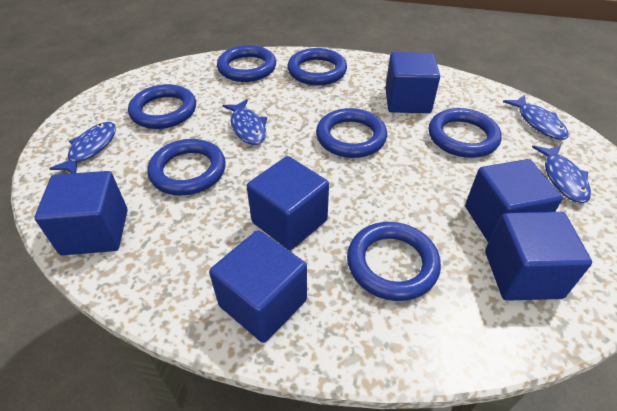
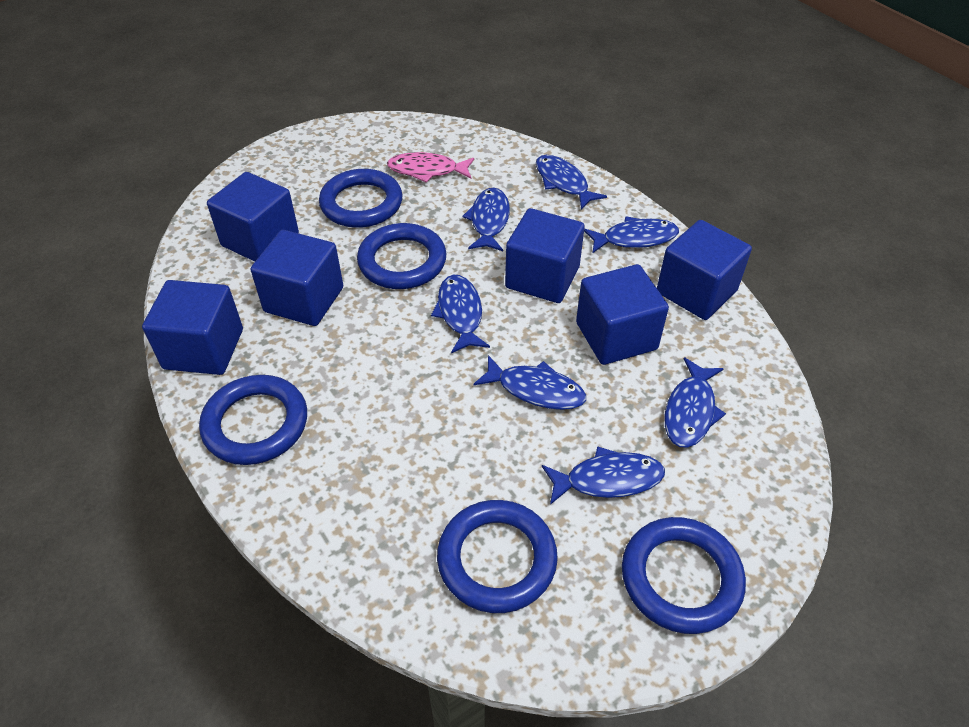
blue fish: 4 -> 7
blue ring: 7 -> 5
pink fish: 0 -> 1

